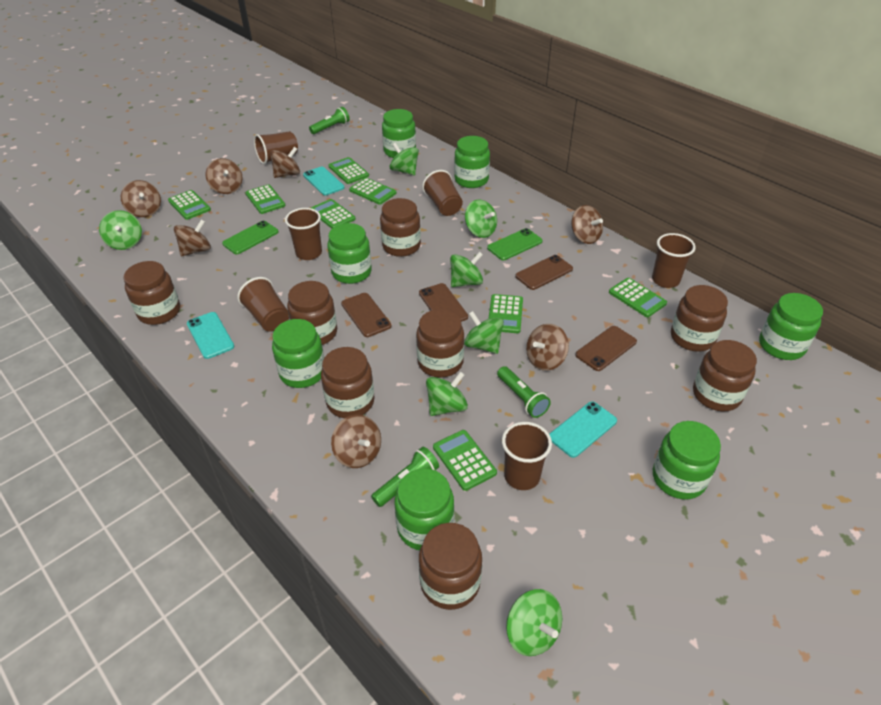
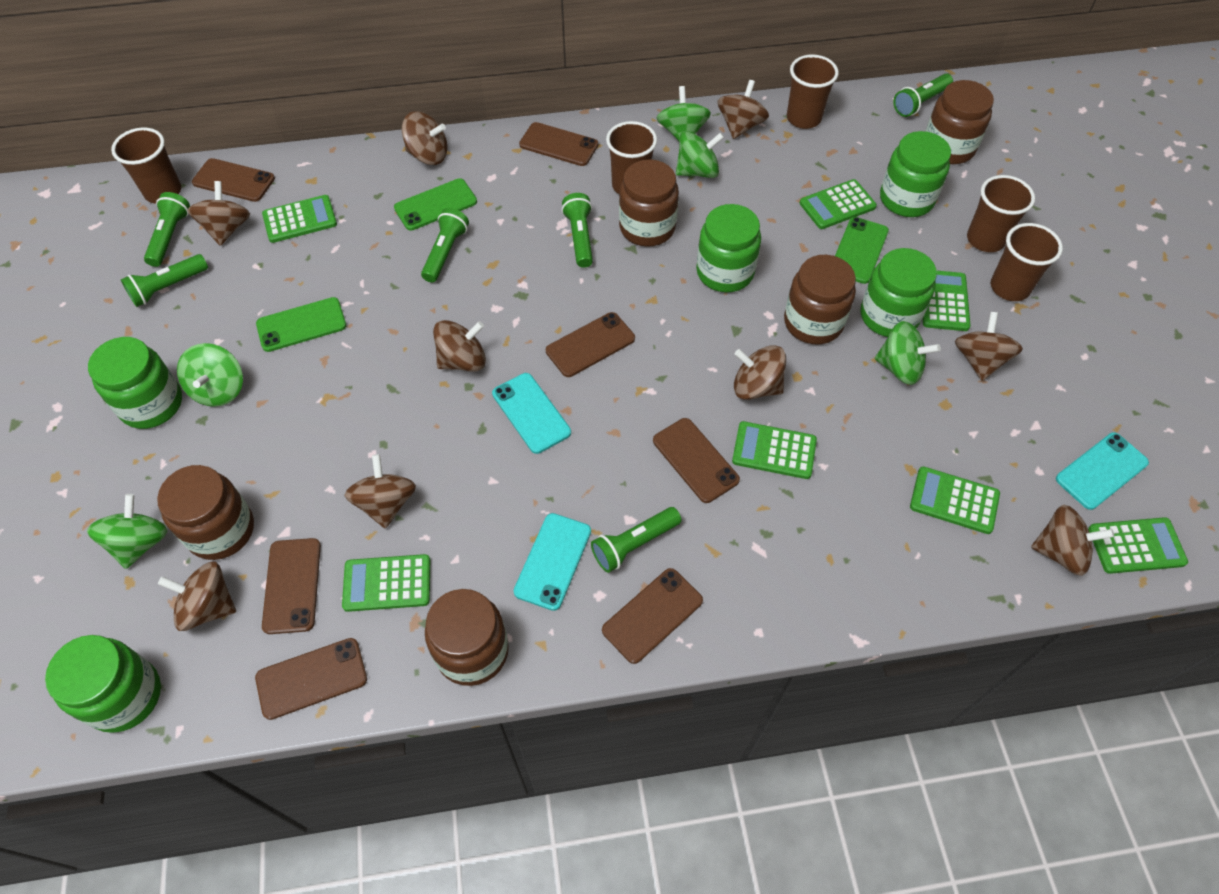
brown cup: 6 -> 5
brown jar: 8 -> 5
brown phone: 4 -> 7
brown spinning top: 7 -> 9
green calculator: 8 -> 7
green flashlight: 3 -> 6
green jar: 7 -> 5
green phone: 2 -> 3
green spinning top: 7 -> 5

